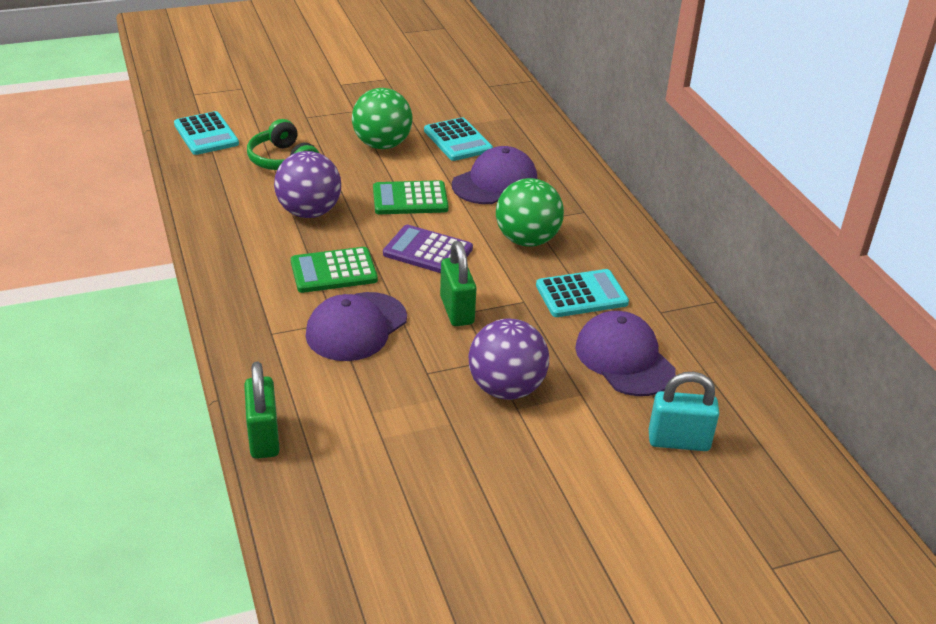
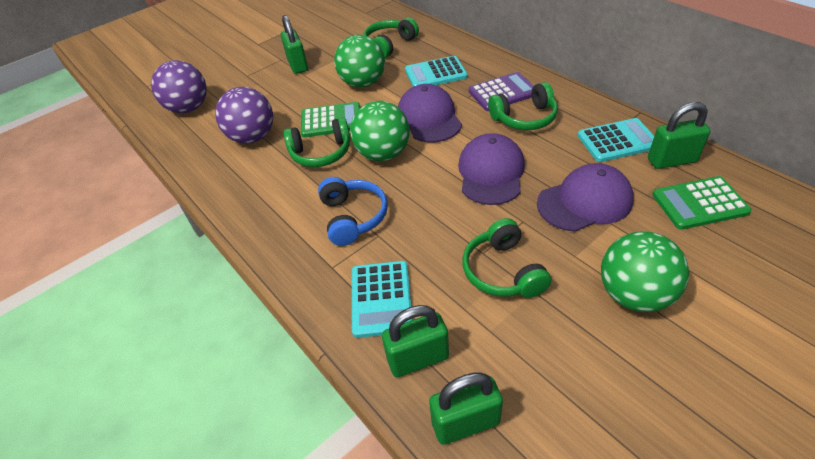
blue headphones: 0 -> 1
green ball: 2 -> 3
green headphones: 1 -> 4
green padlock: 2 -> 4
turquoise padlock: 1 -> 0

